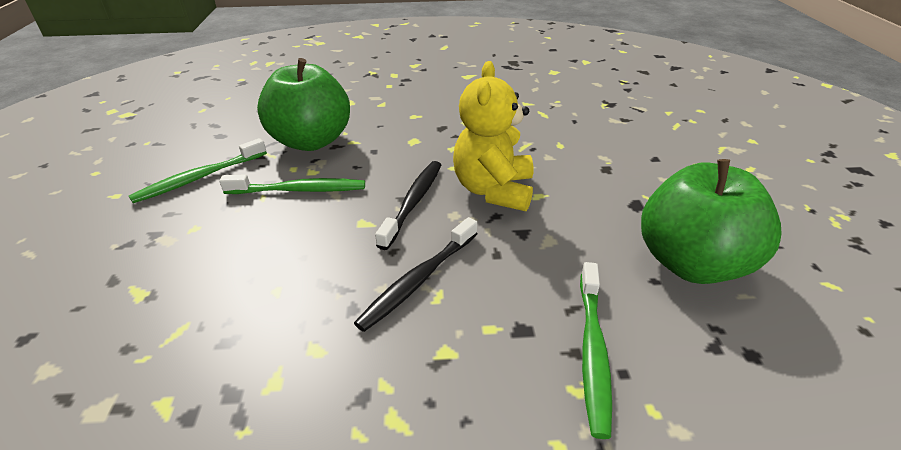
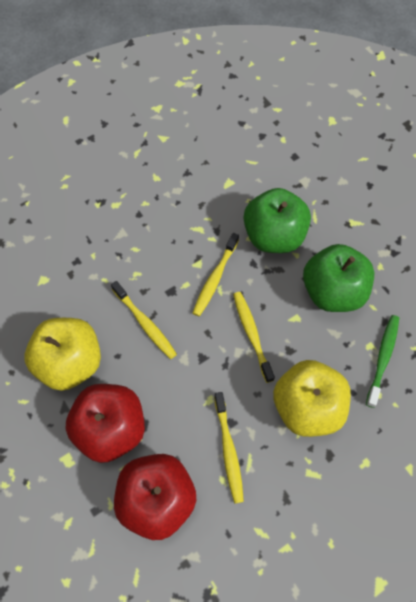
black toothbrush: 2 -> 0
green toothbrush: 3 -> 1
red apple: 0 -> 2
yellow apple: 0 -> 2
yellow teddy bear: 1 -> 0
yellow toothbrush: 0 -> 4

